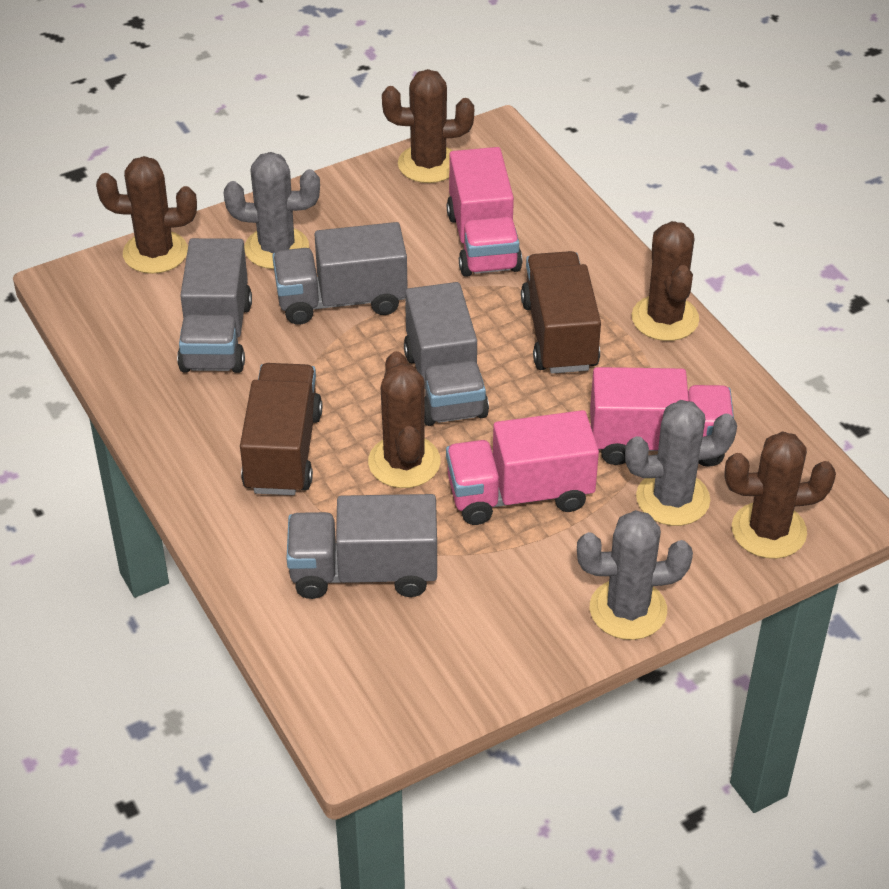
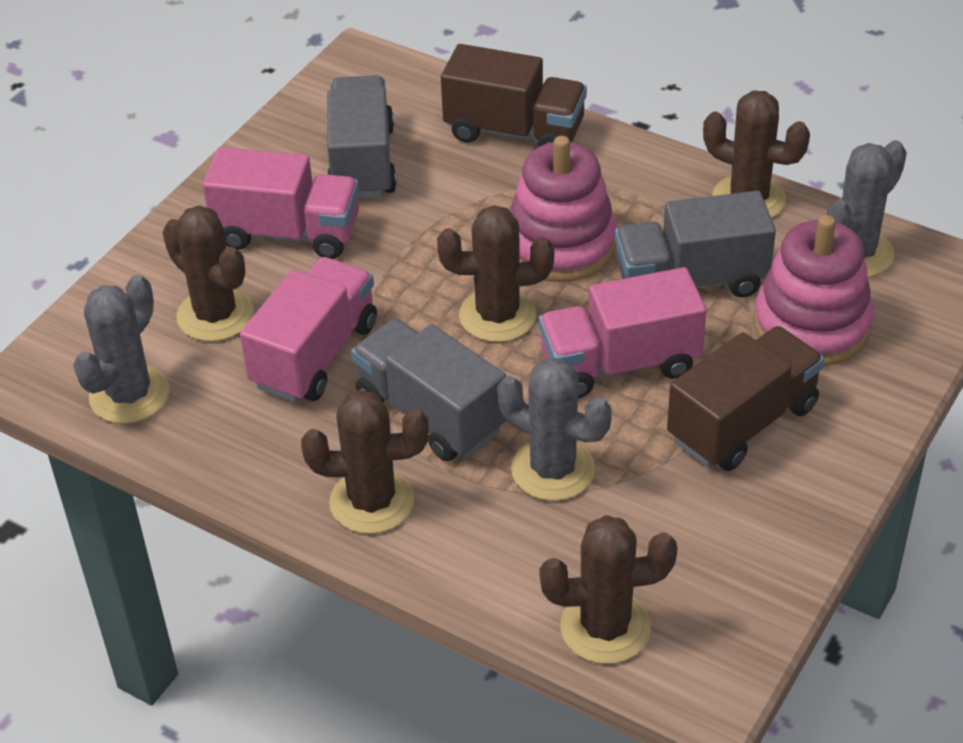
grey truck: 4 -> 3
pink stacking toy: 0 -> 2

